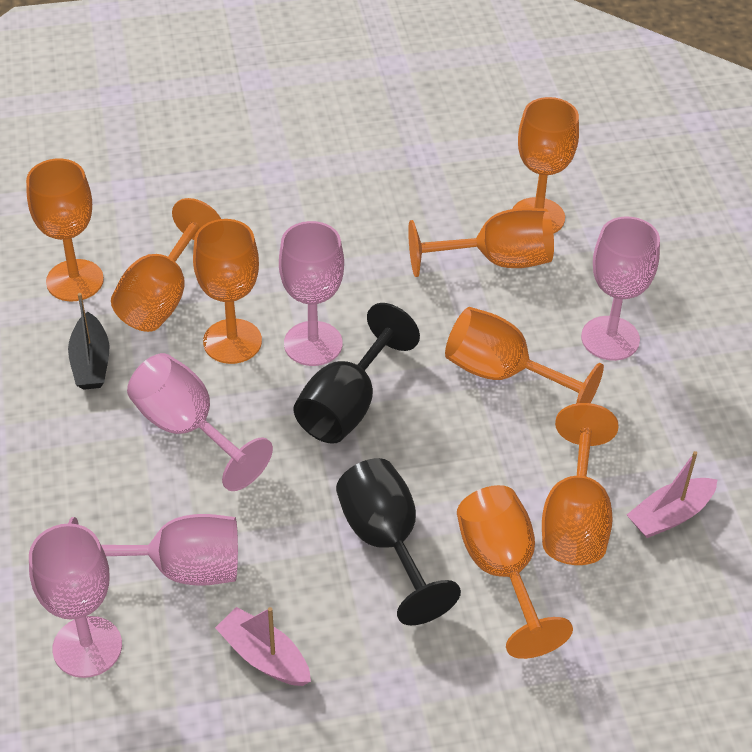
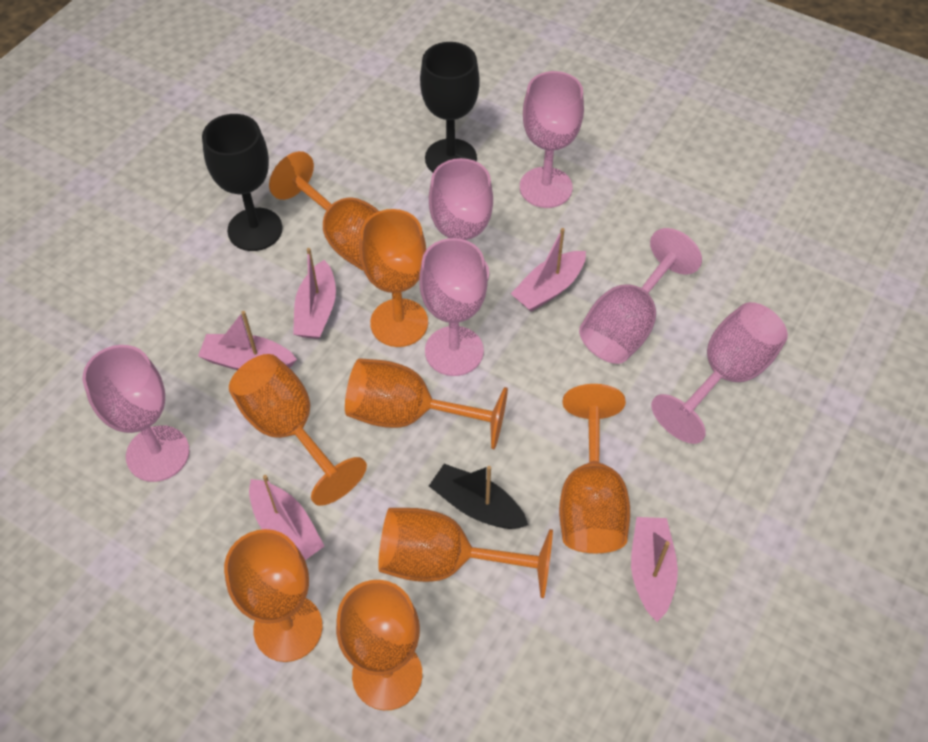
pink boat: 2 -> 5
pink goblet: 5 -> 6

